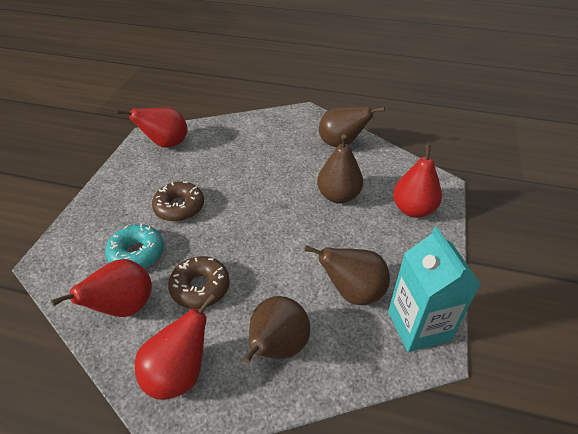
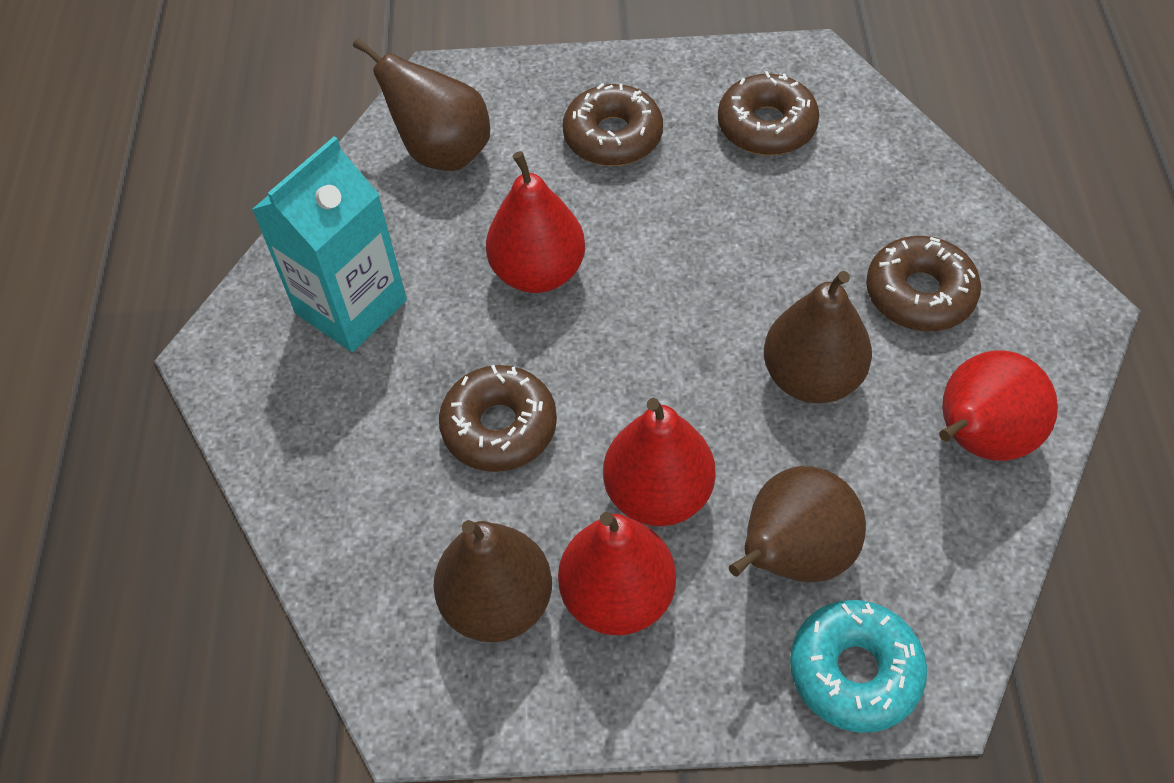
brown donut: 2 -> 4

